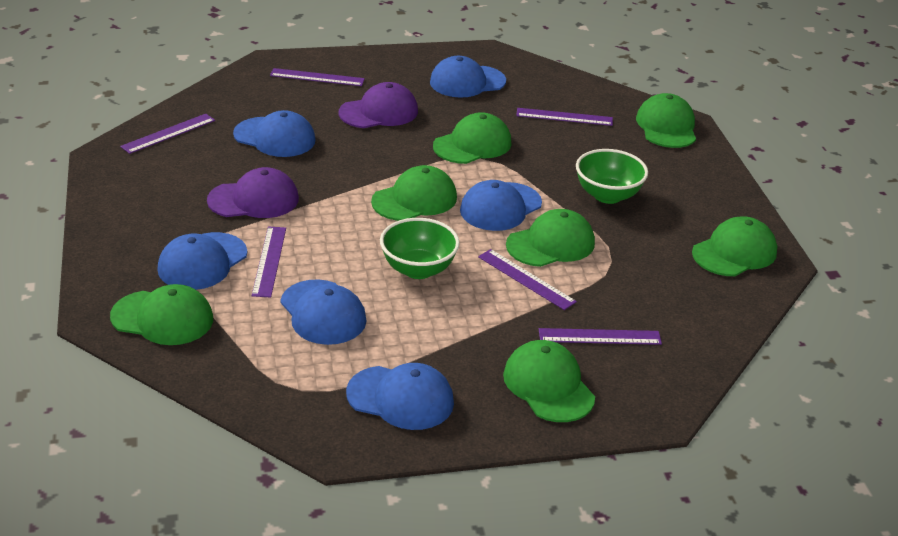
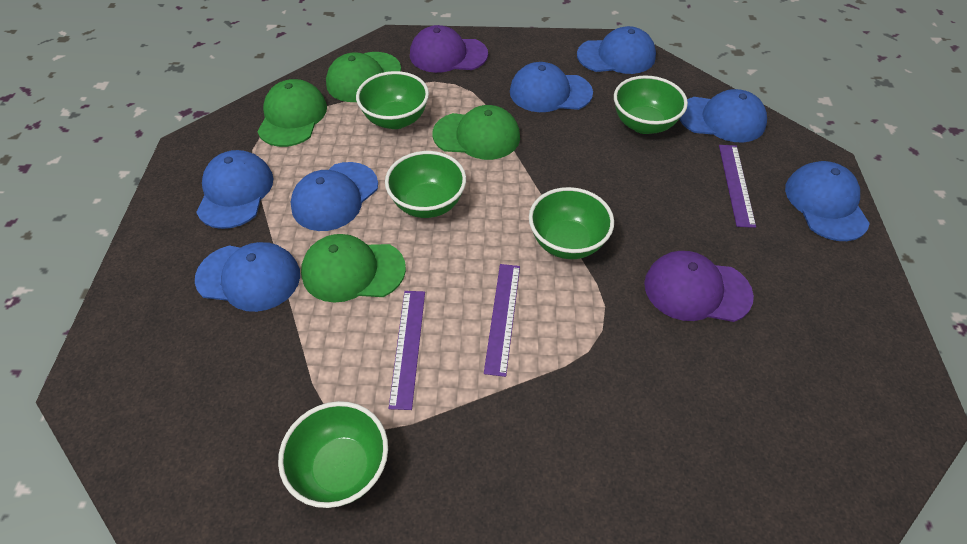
blue cap: 6 -> 7
green bowl: 2 -> 5
green cap: 7 -> 4
purple ruler: 6 -> 3

